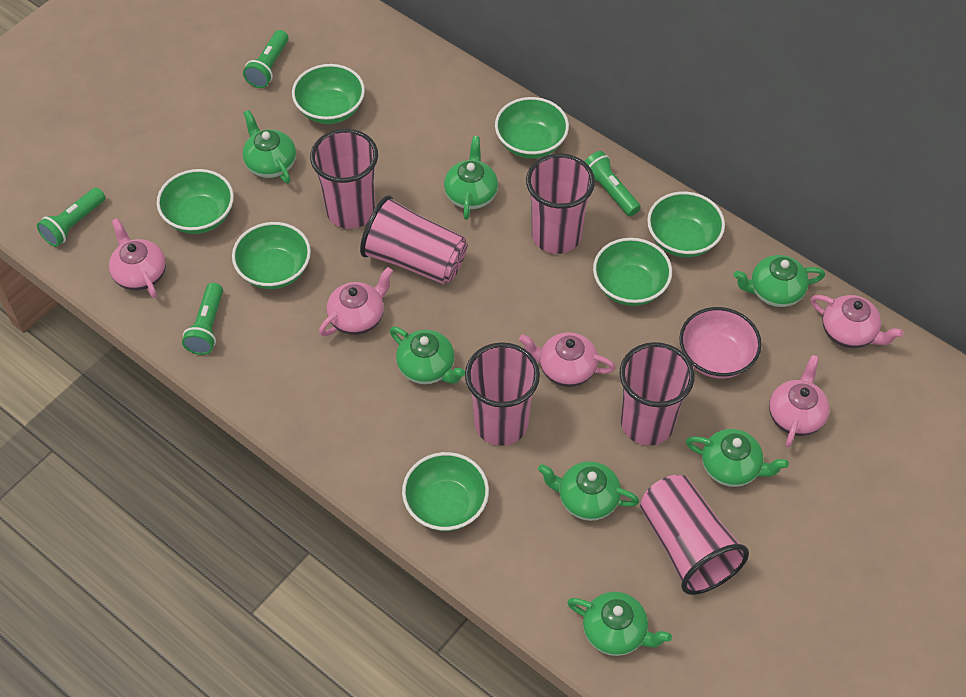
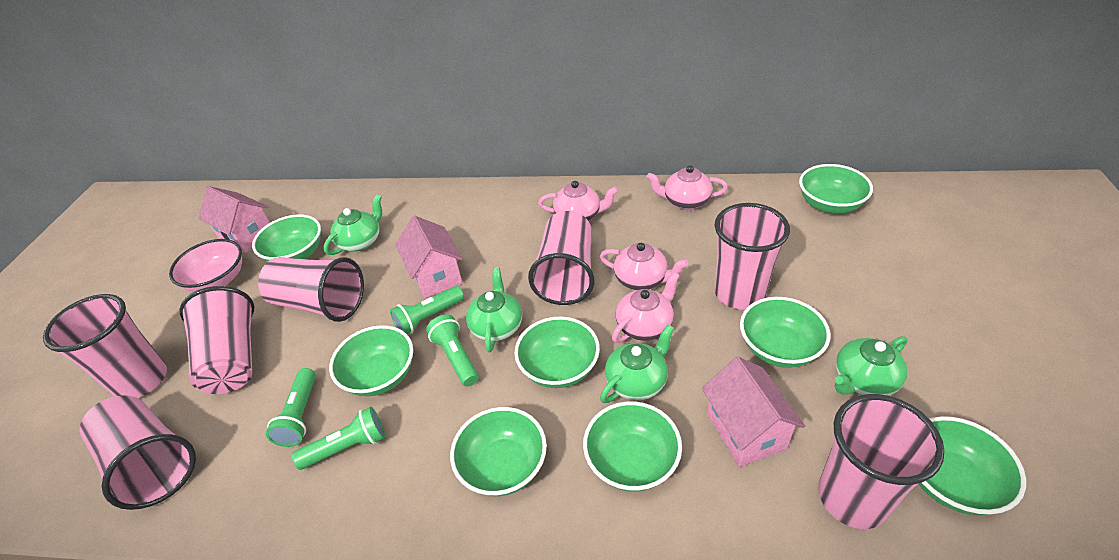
green bowl: 7 -> 8
green teapot: 7 -> 4
pink cup: 6 -> 7
pink house: 0 -> 3
pink teapot: 5 -> 4

